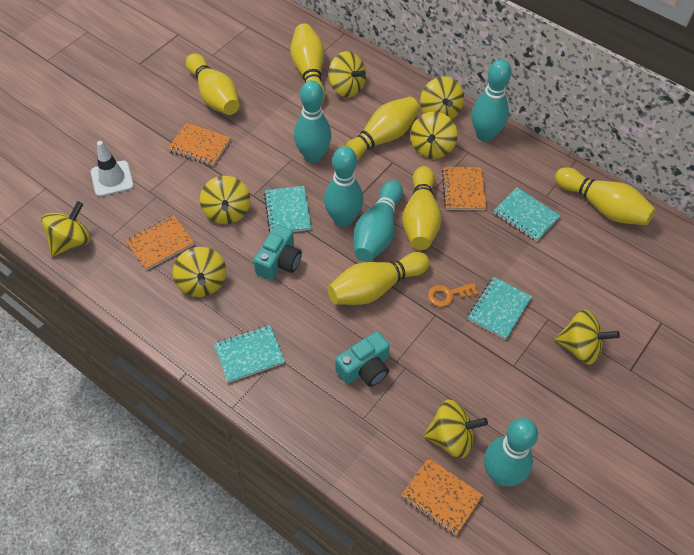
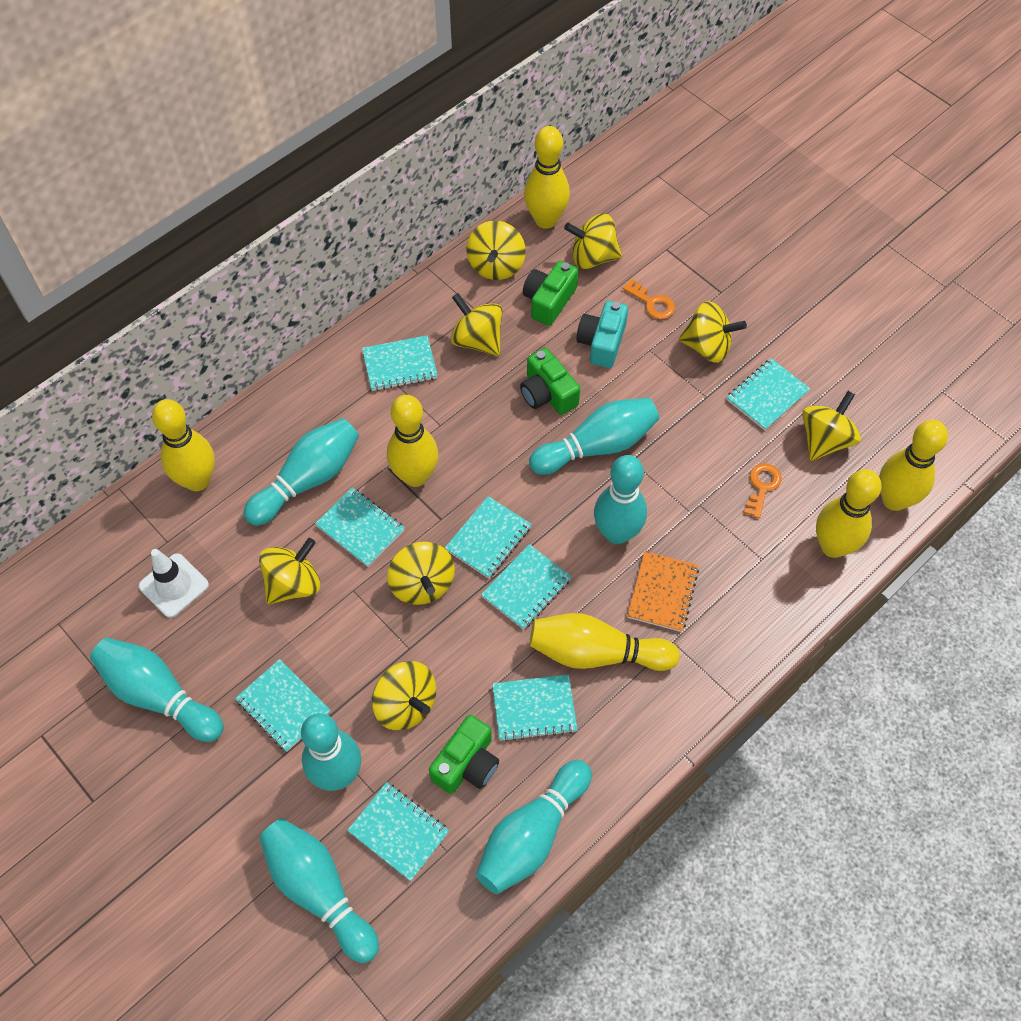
green camera: 0 -> 3
orange key: 1 -> 2
orange notebook: 4 -> 1
turquoise bowling pin: 5 -> 7
turquoise camera: 2 -> 1
turquoise notebook: 4 -> 8

